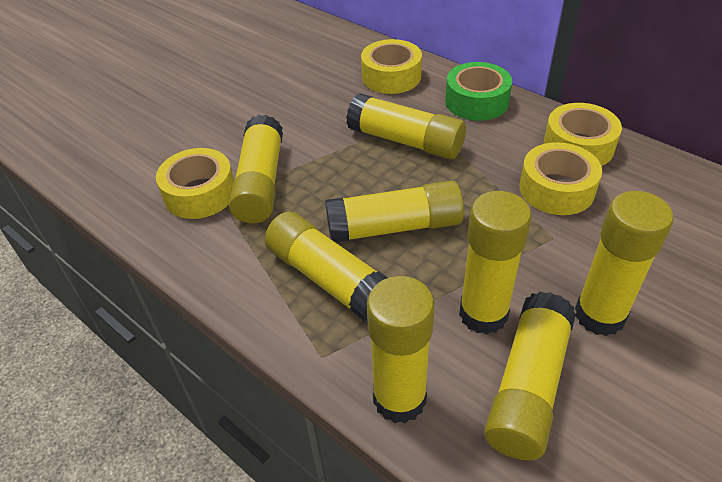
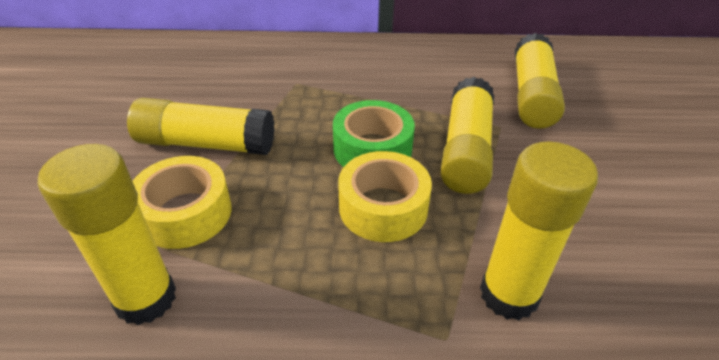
yellow glue stick: 8 -> 5
yellow tape: 4 -> 2

